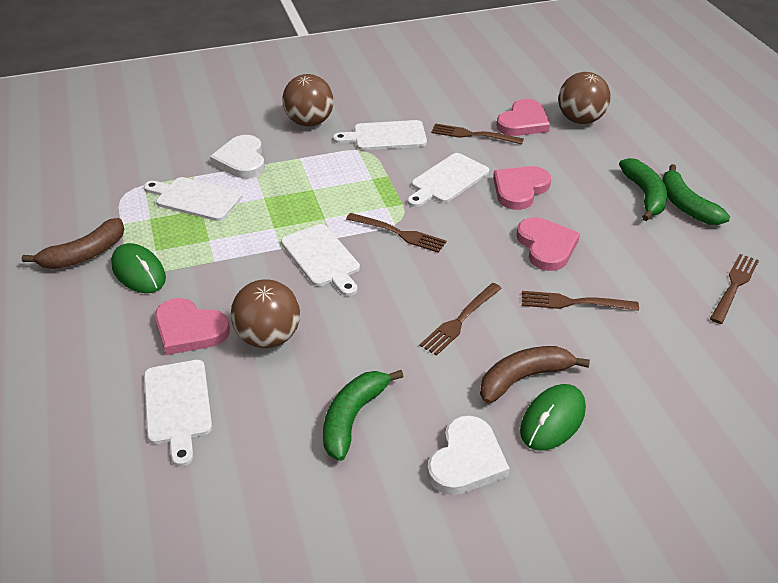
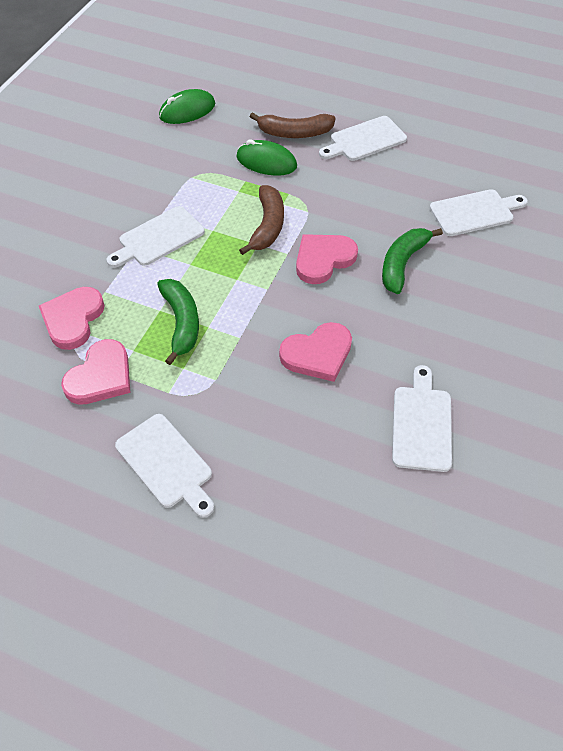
brown ball: 3 -> 0
brown fork: 5 -> 0
green banana: 3 -> 2
white heart: 2 -> 0

